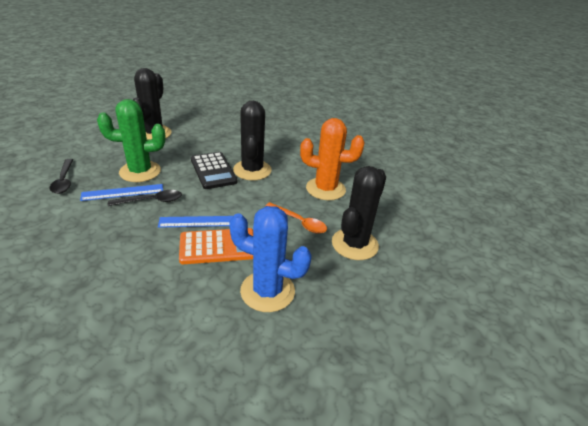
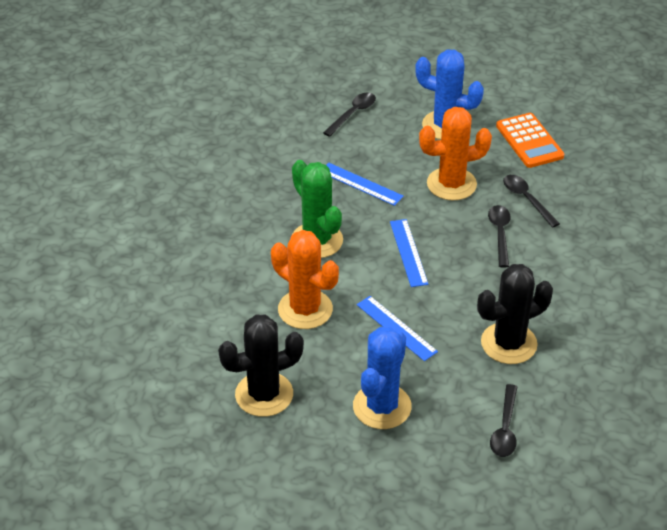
black cactus: 3 -> 2
black calculator: 1 -> 0
black spoon: 2 -> 4
blue cactus: 1 -> 2
blue ruler: 2 -> 3
orange cactus: 1 -> 2
orange spoon: 1 -> 0

